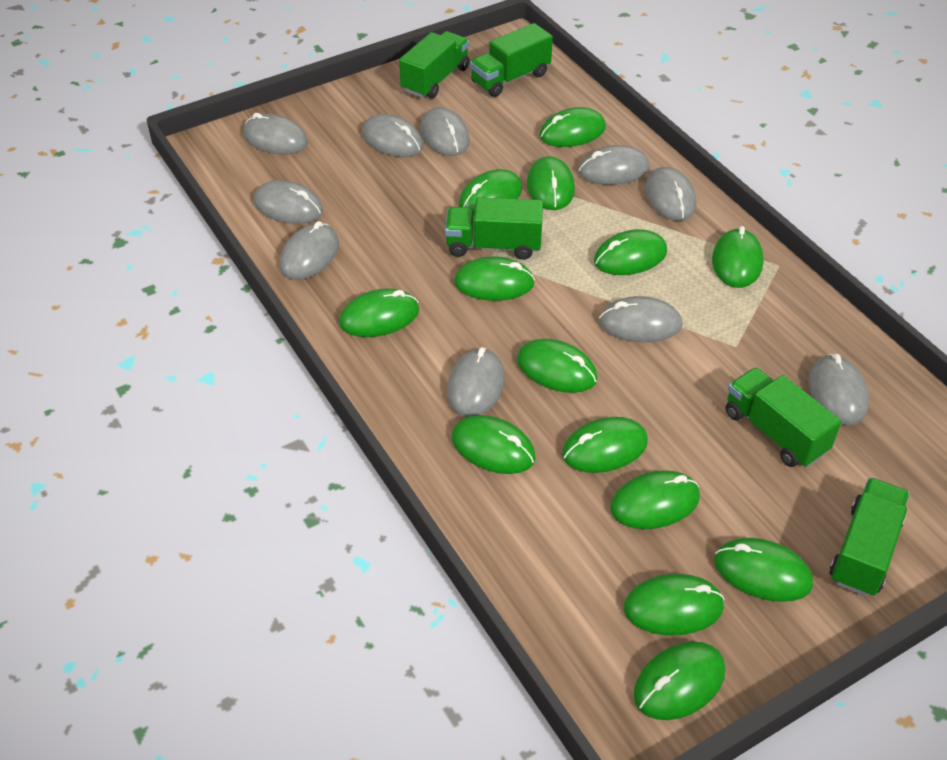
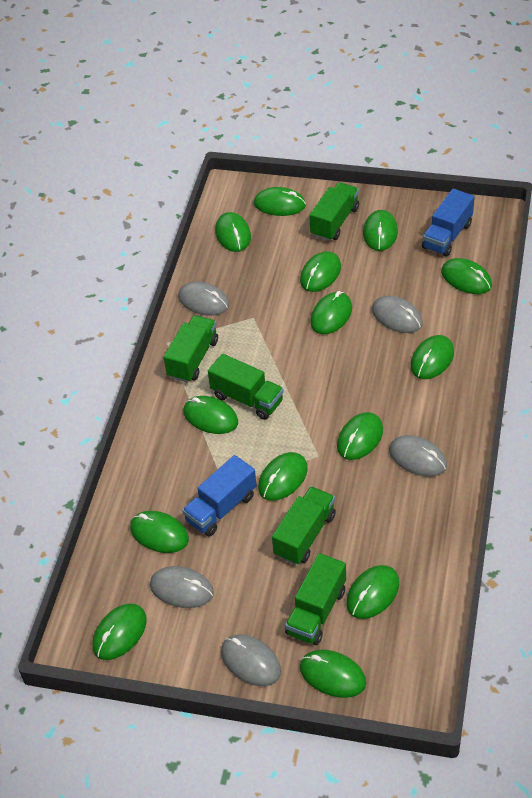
blue truck: 0 -> 2
grey mouse: 10 -> 5

